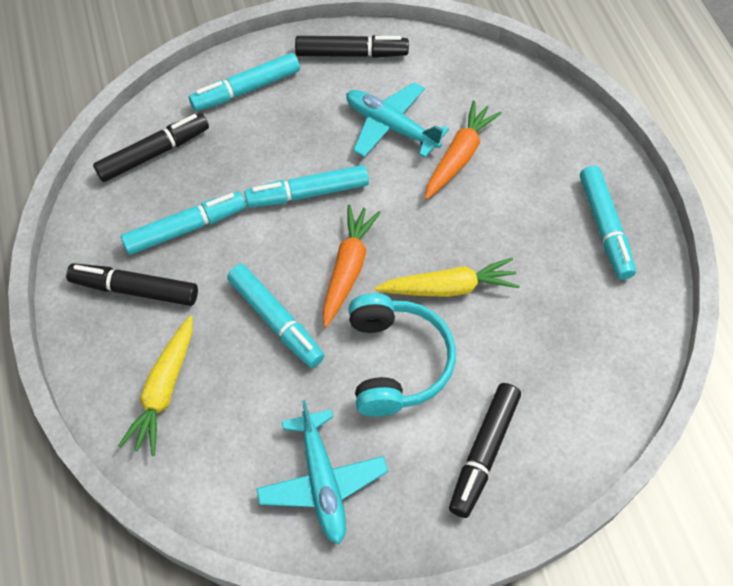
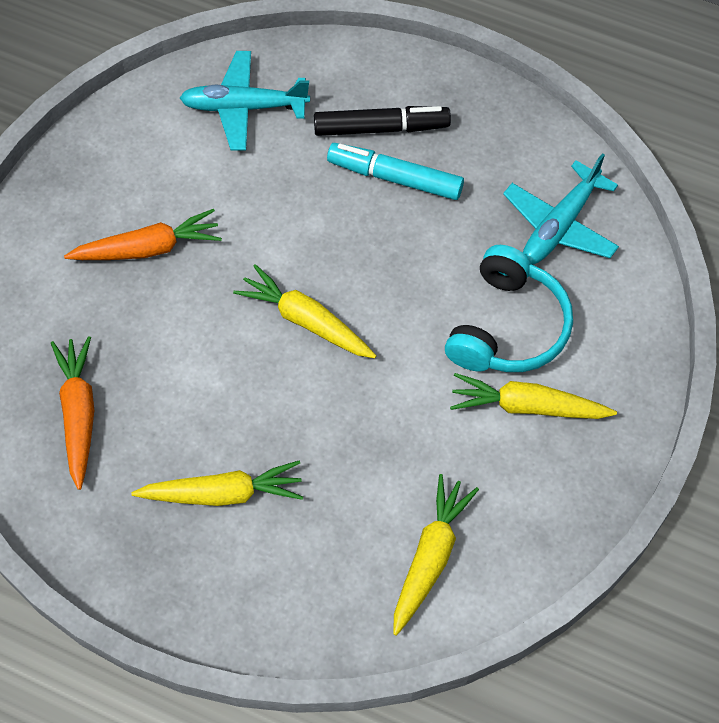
black marker: 4 -> 1
turquoise marker: 5 -> 1
yellow carrot: 2 -> 4

